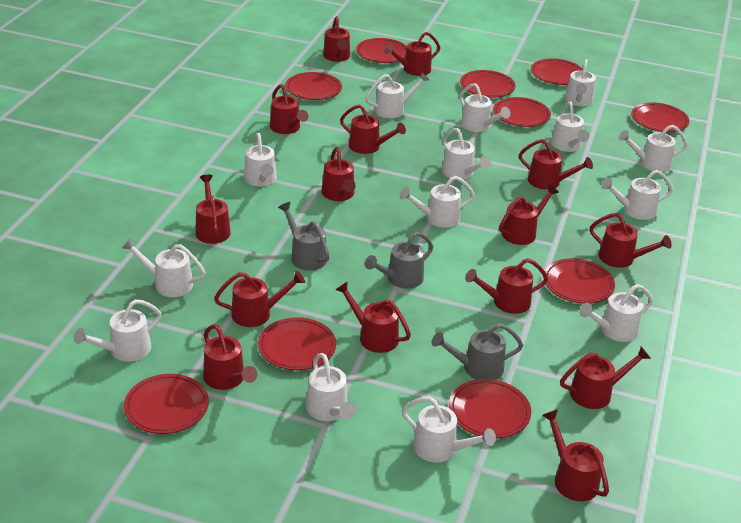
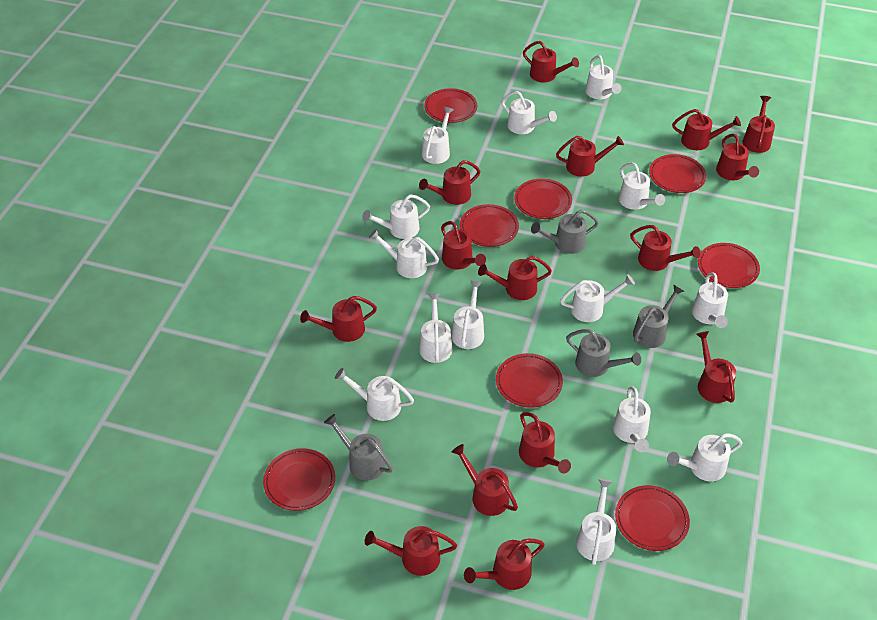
grey watering can: 3 -> 4
red plate: 10 -> 8

